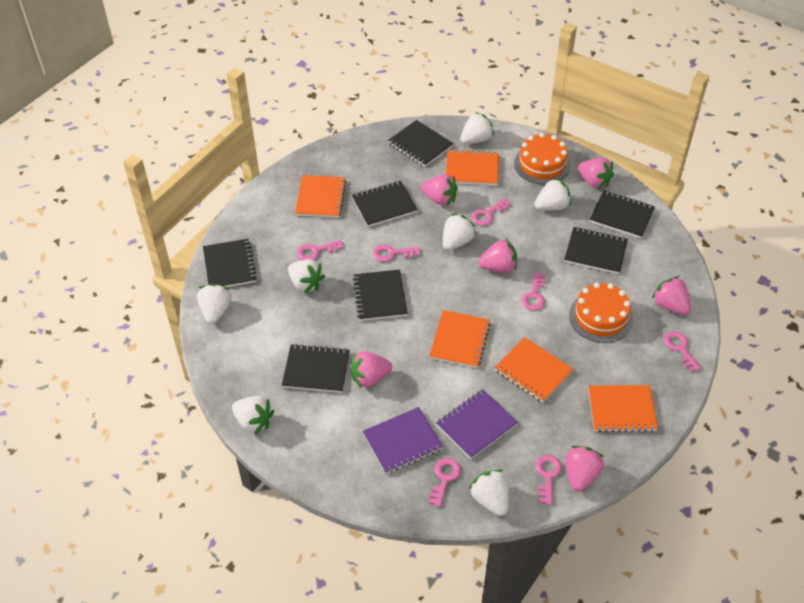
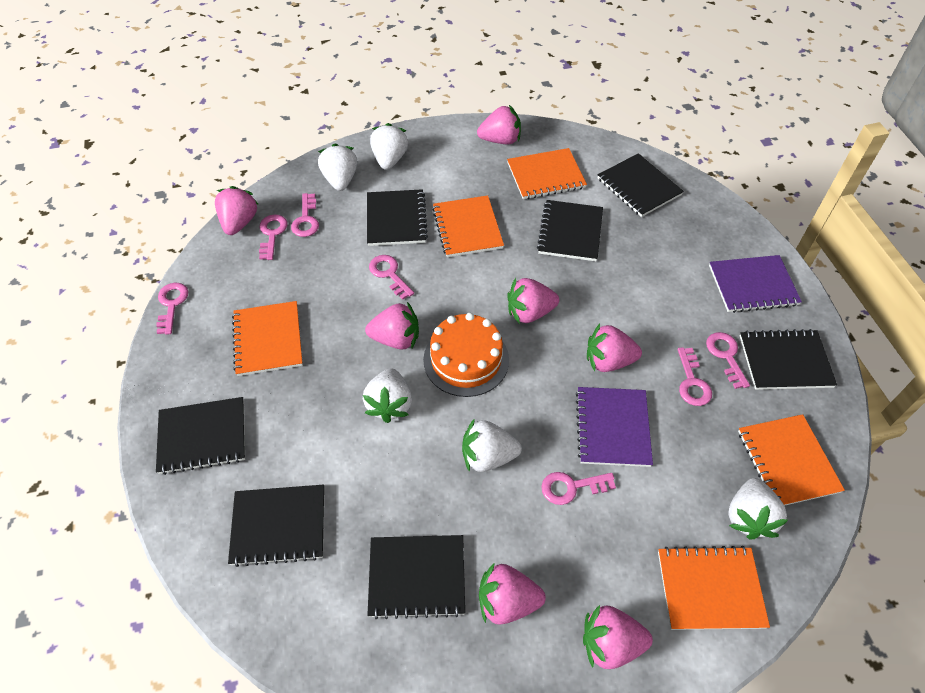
orange cake: 2 -> 1
pink strawberry: 6 -> 7
white strawberry: 7 -> 5

